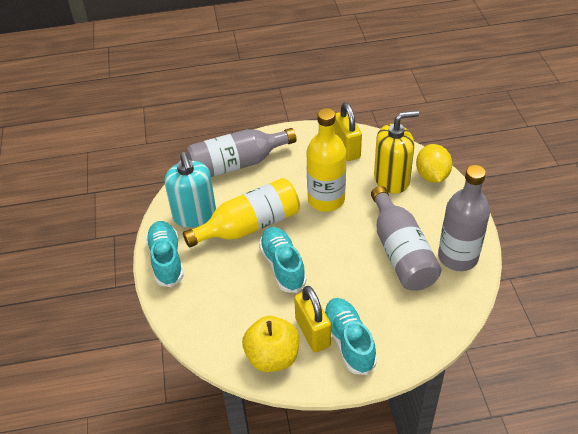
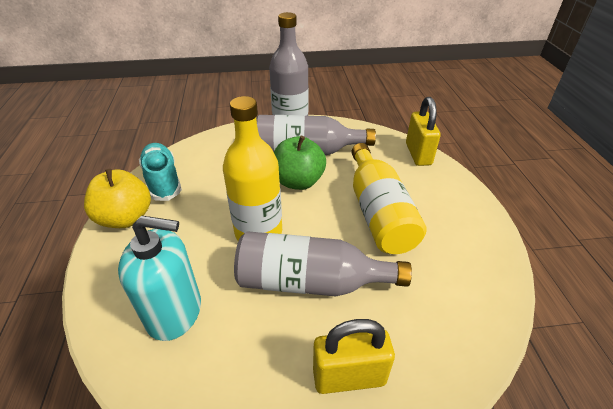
green apple: 0 -> 1
turquoise shoe: 3 -> 1
yellow lemon: 1 -> 0
yellow soap dispenser: 1 -> 0

